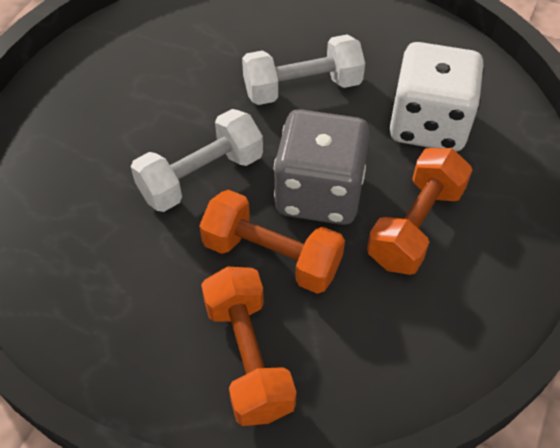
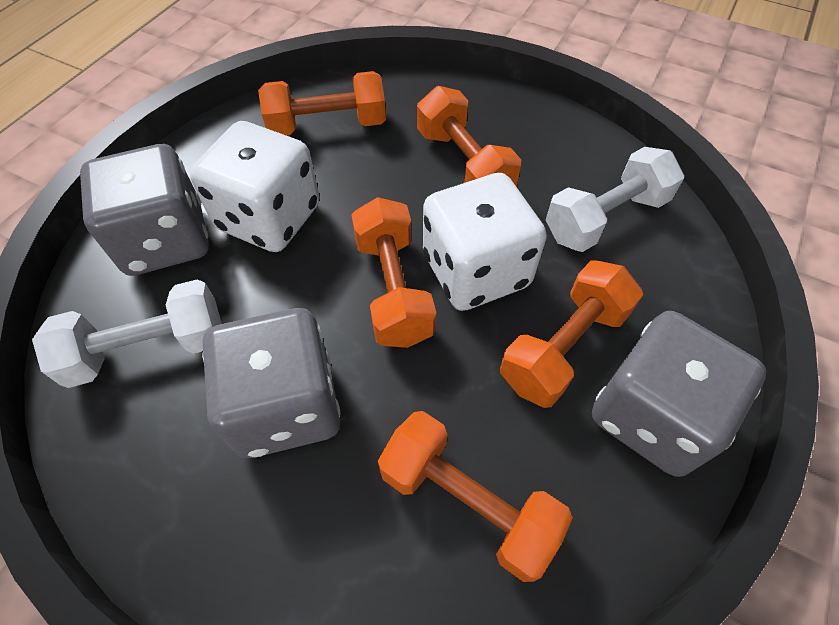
grey dice: 1 -> 3
orange dumbbell: 3 -> 5
white dice: 1 -> 2

